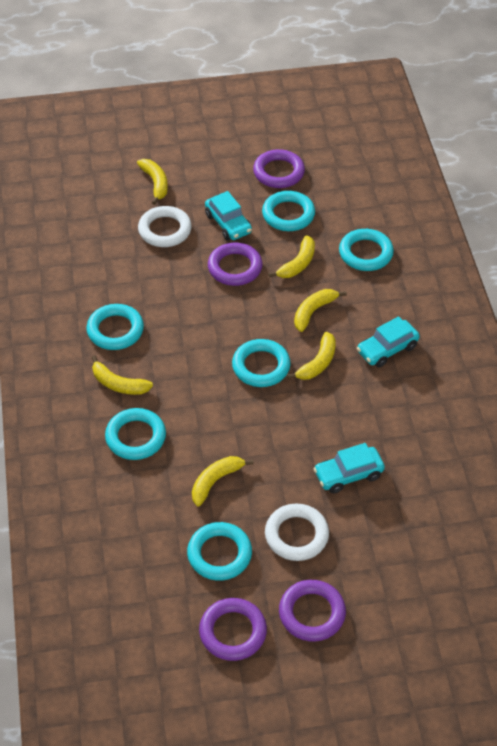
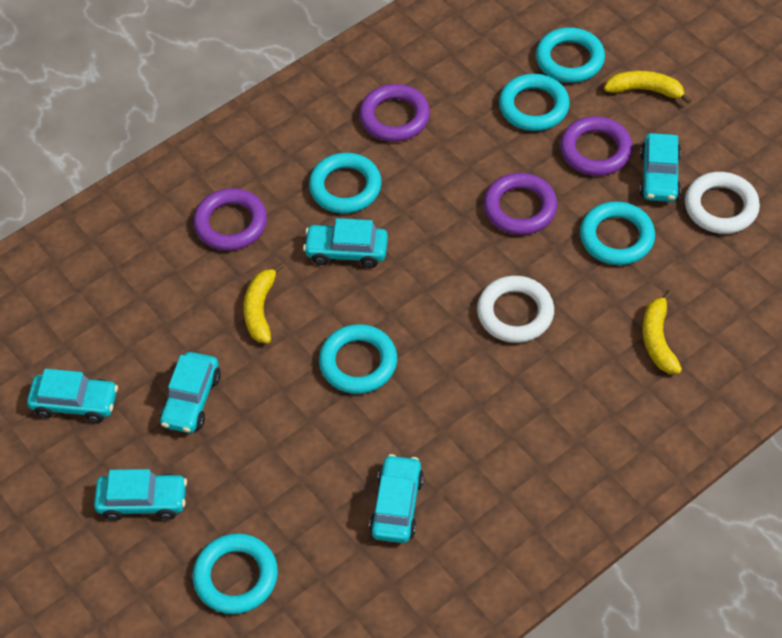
turquoise car: 3 -> 6
yellow banana: 6 -> 3

